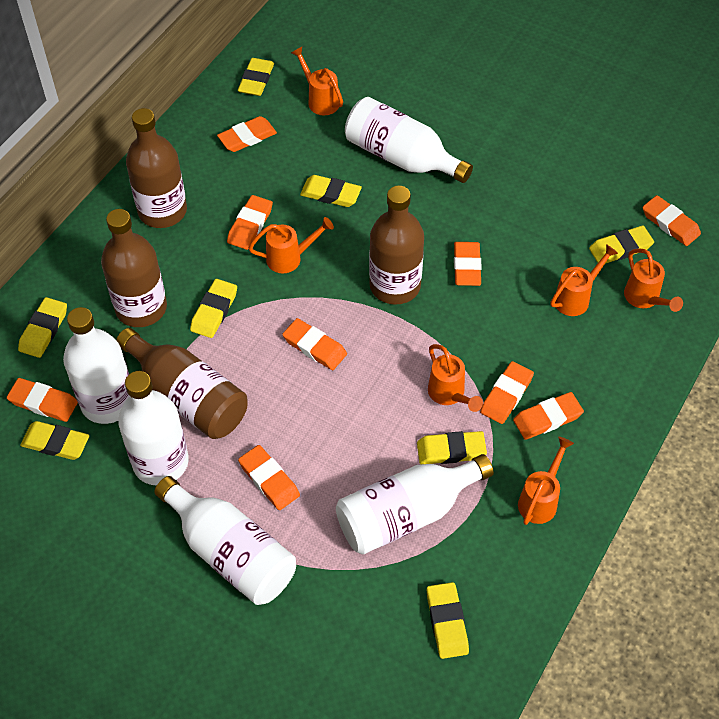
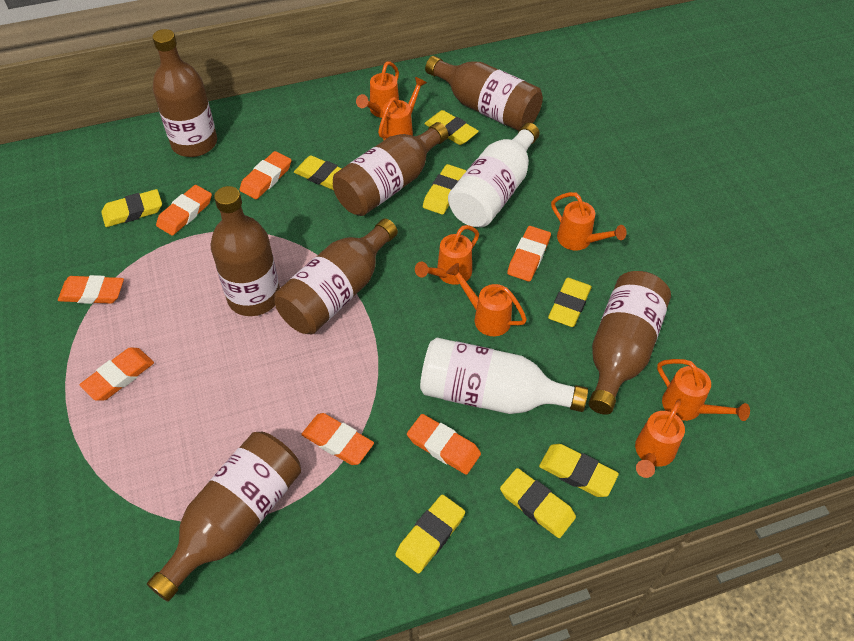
brown bottle: 4 -> 7
orange eraser: 9 -> 7
orange watering can: 6 -> 7
white bottle: 5 -> 2

